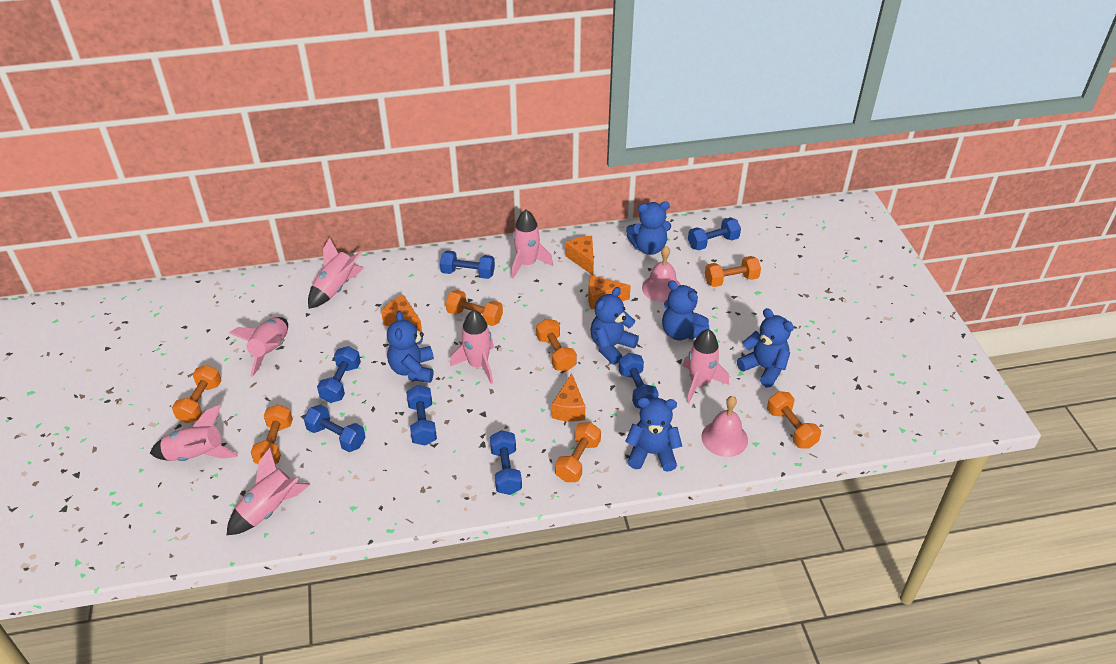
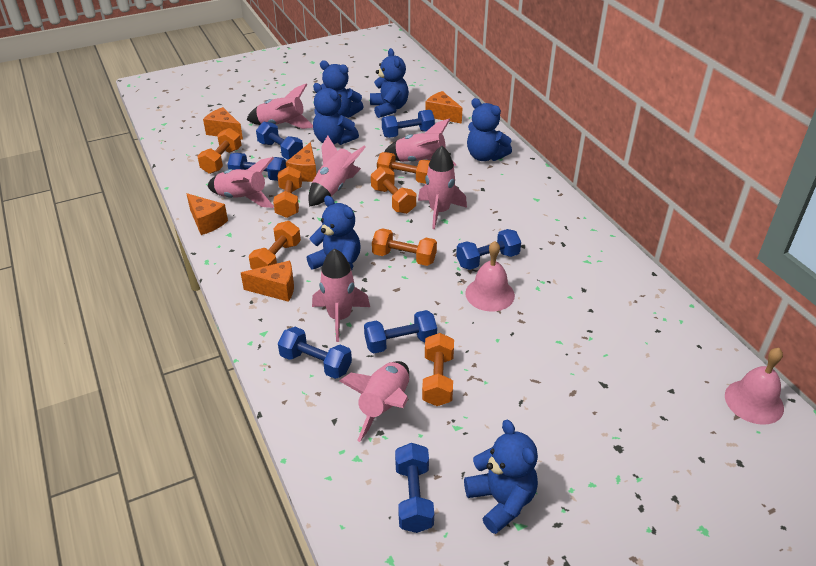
orange cheese: 4 -> 5

